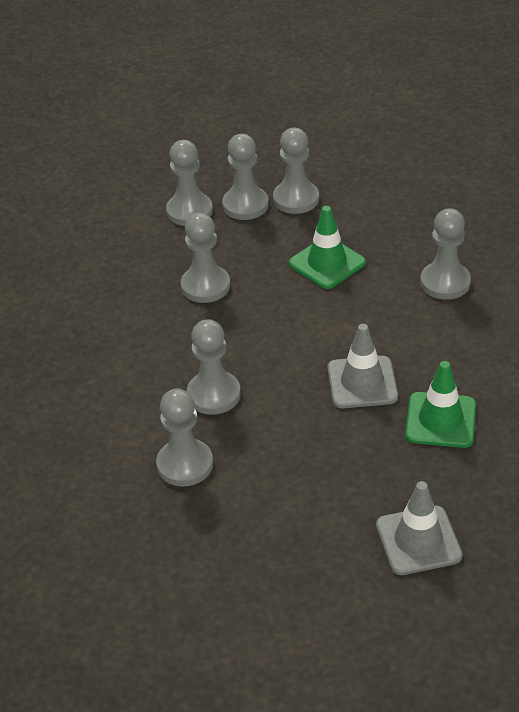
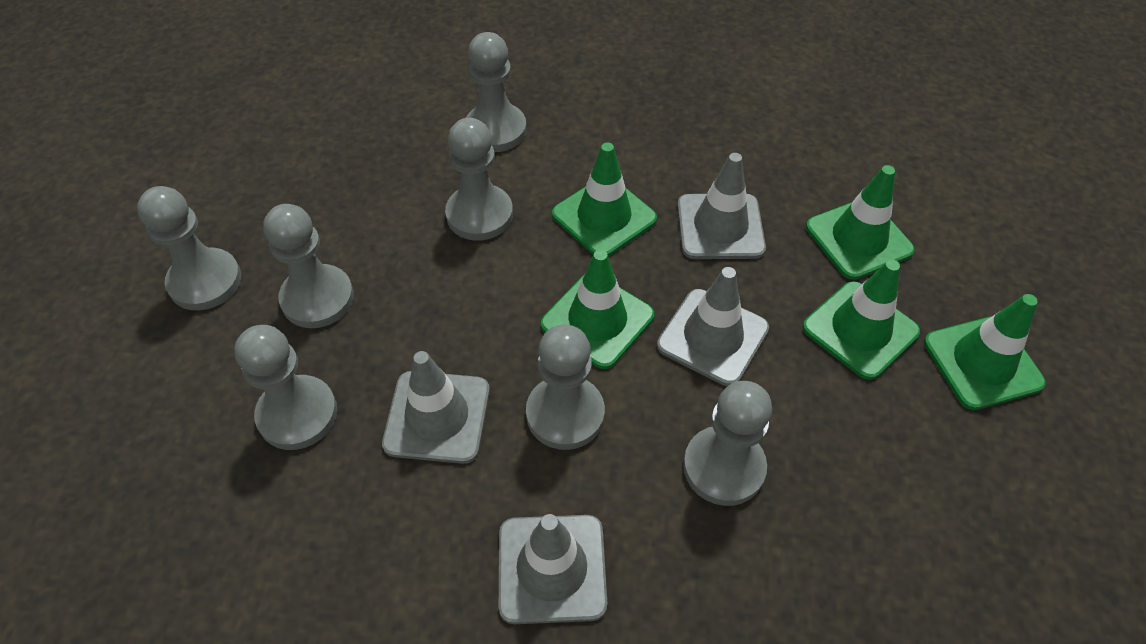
green traffic cone: 2 -> 5
grey traffic cone: 2 -> 4

